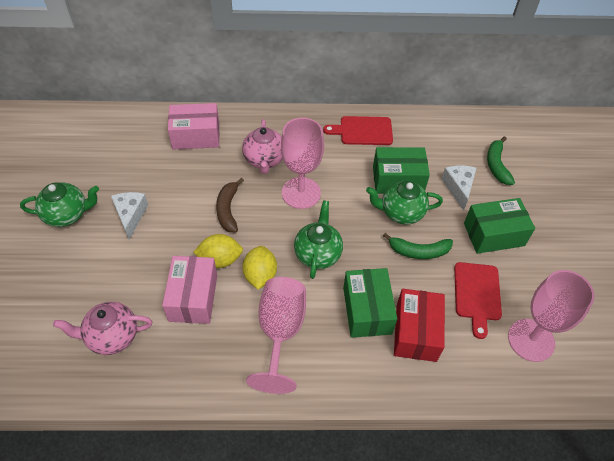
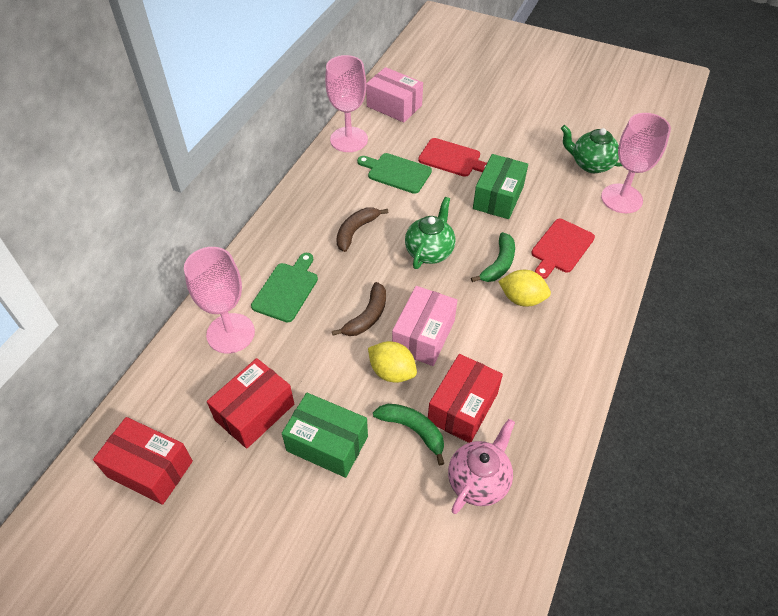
brown banana: 1 -> 2
green box: 3 -> 2
green cutting board: 0 -> 2
green teapot: 3 -> 2
pink teapot: 2 -> 1
red box: 1 -> 3
white cheese: 2 -> 0

